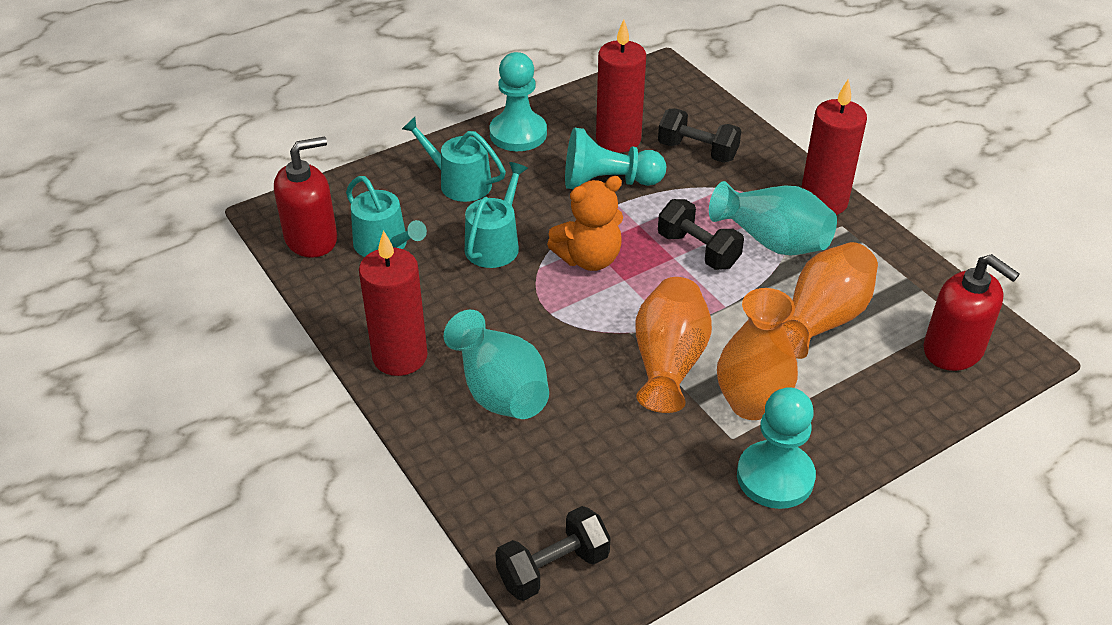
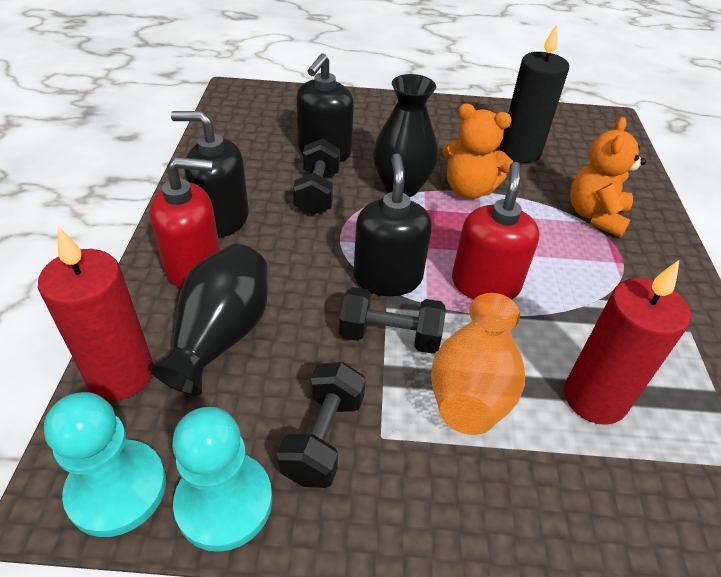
black candle: 0 -> 1
black soap dispenser: 0 -> 3
black vase: 0 -> 2
orange teddy bear: 1 -> 2
orange vase: 3 -> 1
red candle: 3 -> 2
turquoise pawn: 3 -> 2
turquoise vase: 2 -> 0
turquoise watering can: 3 -> 0

